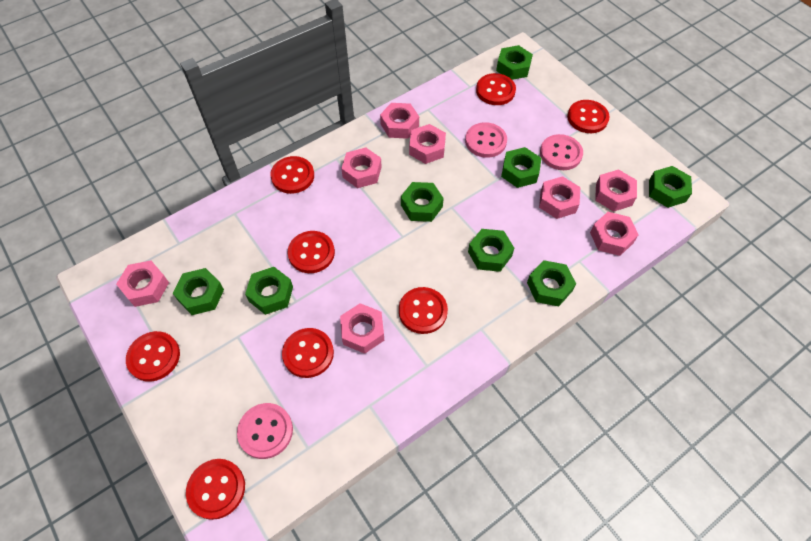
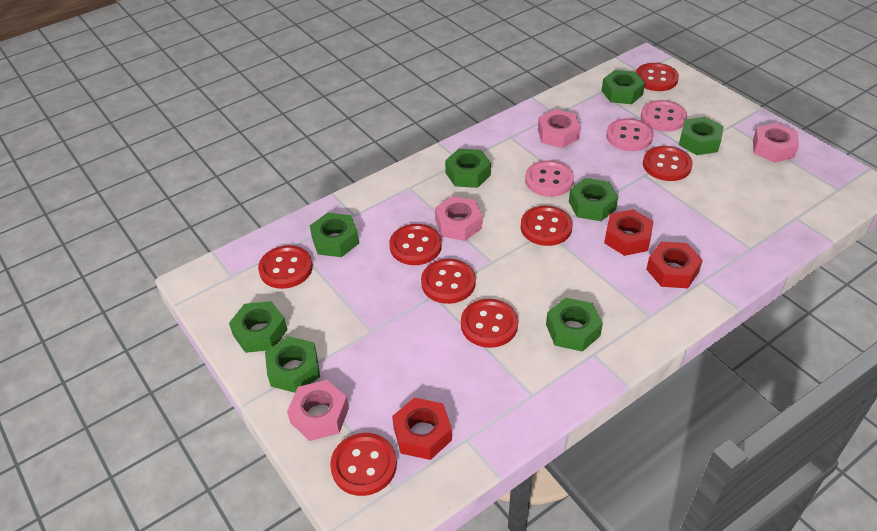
pink nut: 8 -> 4
red nut: 0 -> 3

